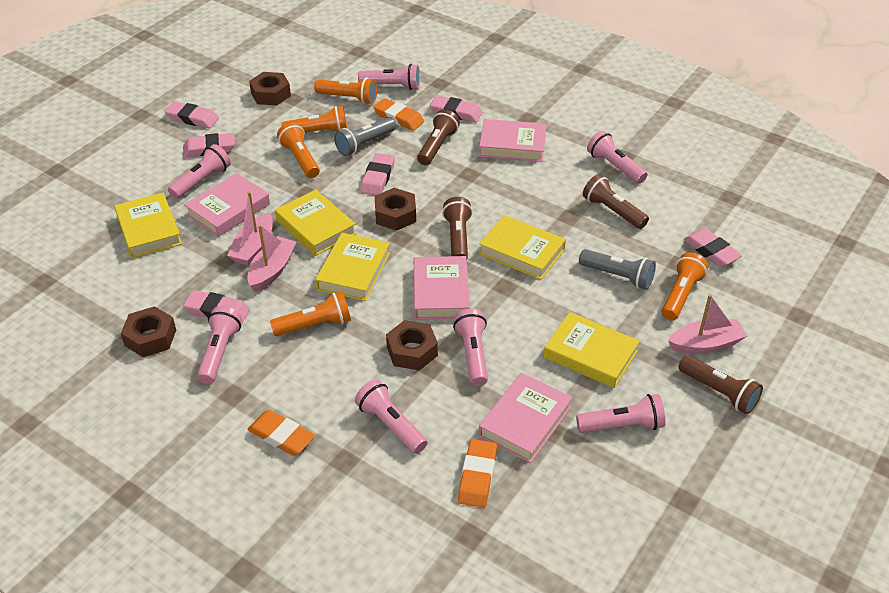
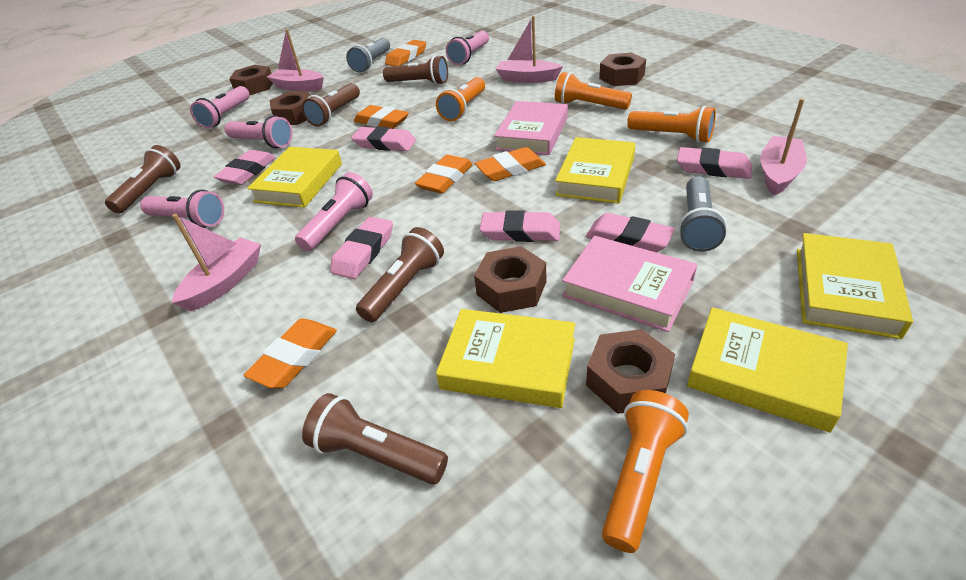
brown flashlight: 4 -> 5
brown nut: 4 -> 5
orange eraser: 3 -> 5
orange flashlight: 5 -> 4
pink boat: 3 -> 4
pink book: 4 -> 2
pink flashlight: 7 -> 5

